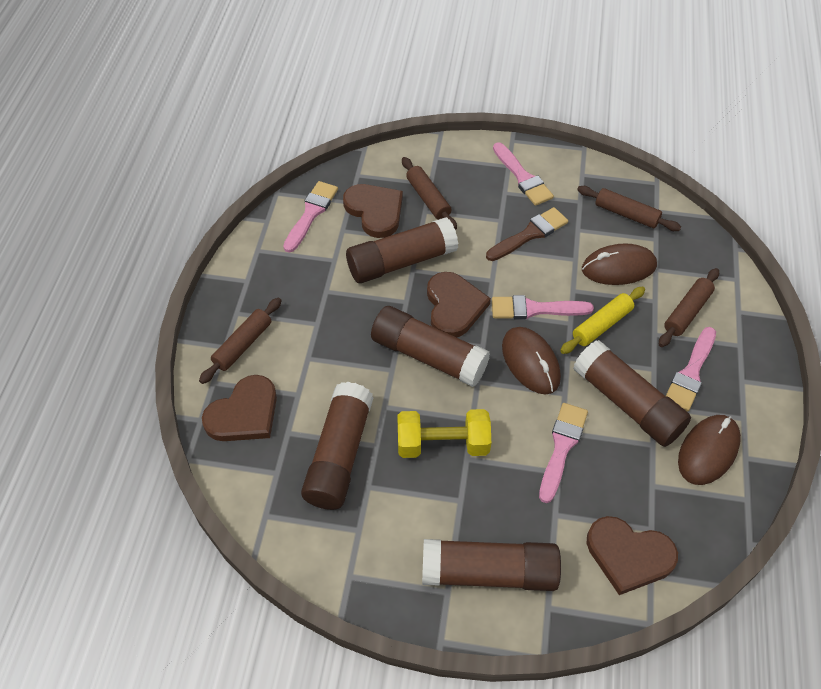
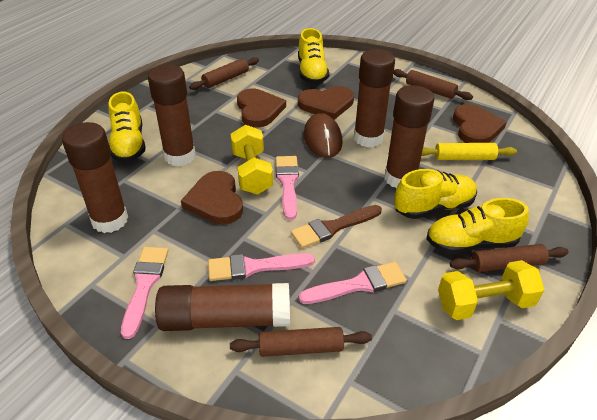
brown mouse: 3 -> 1
pink brush: 5 -> 4
yellow dumbbell: 1 -> 2
yellow shoe: 0 -> 4

